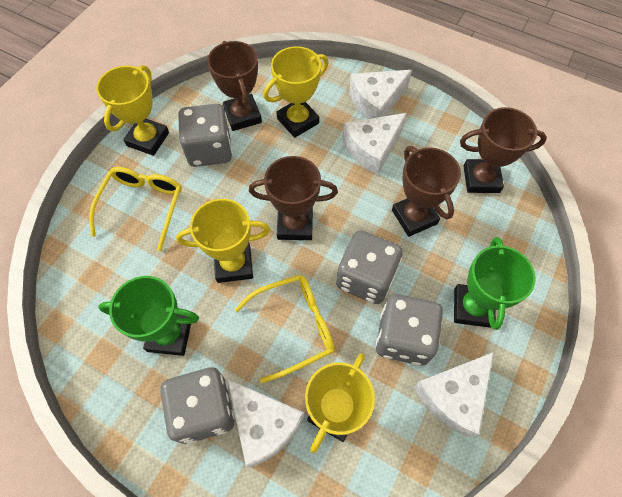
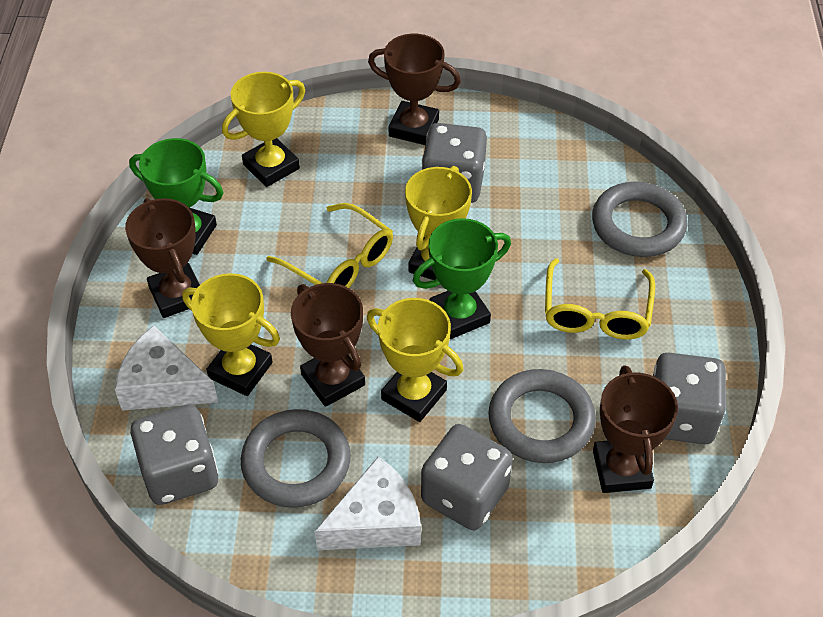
grey ring: 0 -> 3
white cheese: 4 -> 2

